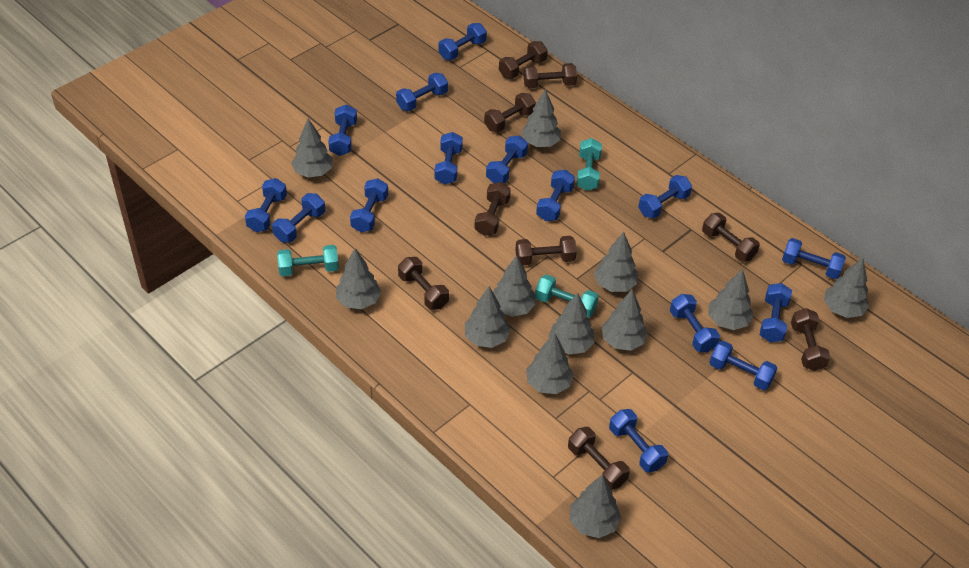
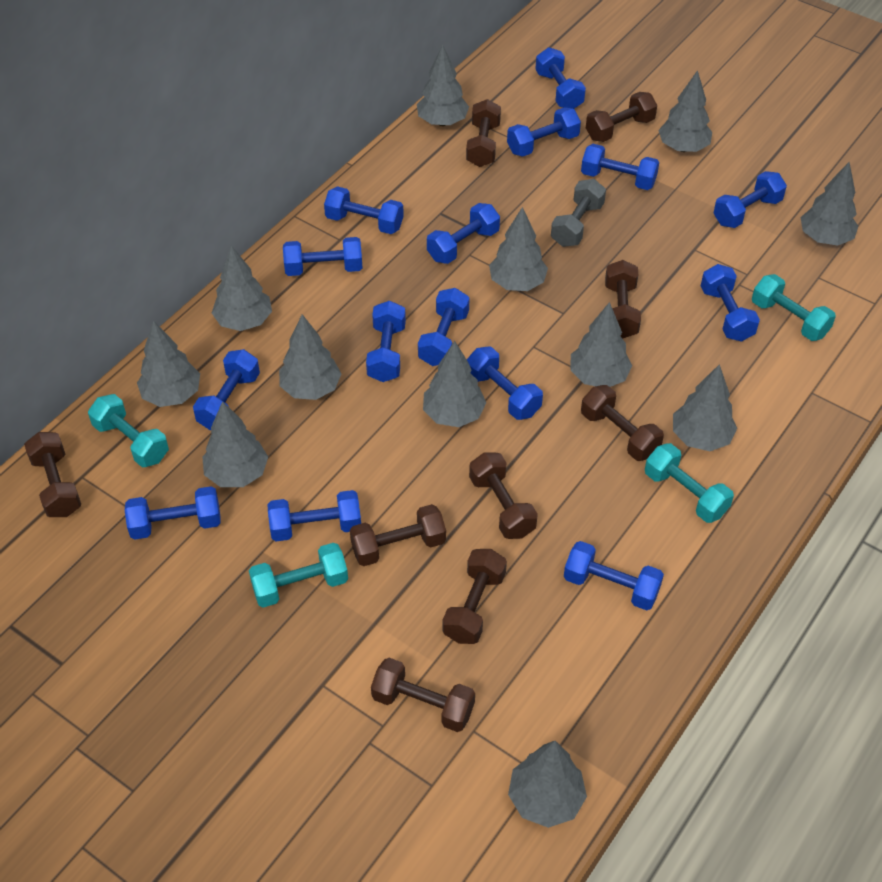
grey dumbbell: 0 -> 1
turquoise dumbbell: 3 -> 4

